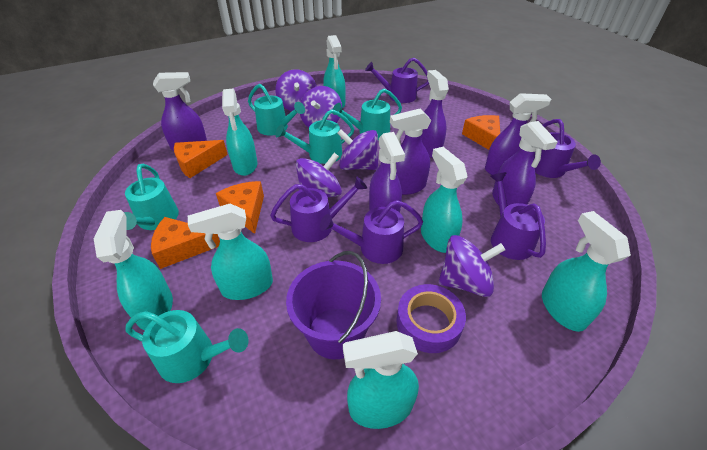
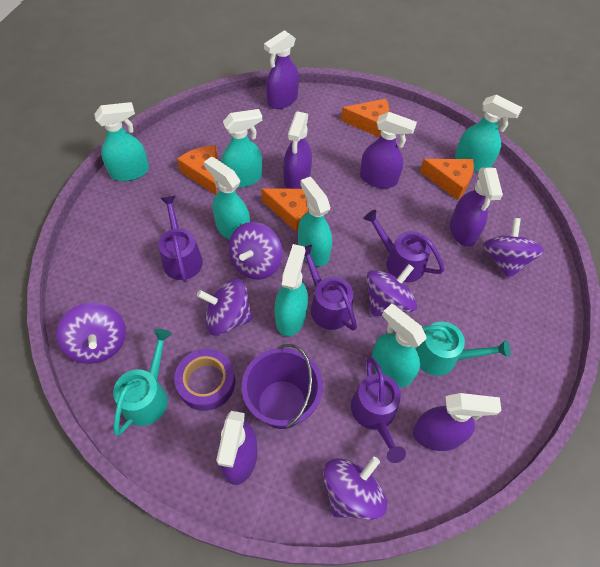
purple spinning top: 5 -> 6
purple watering can: 5 -> 4
turquoise watering can: 5 -> 2

